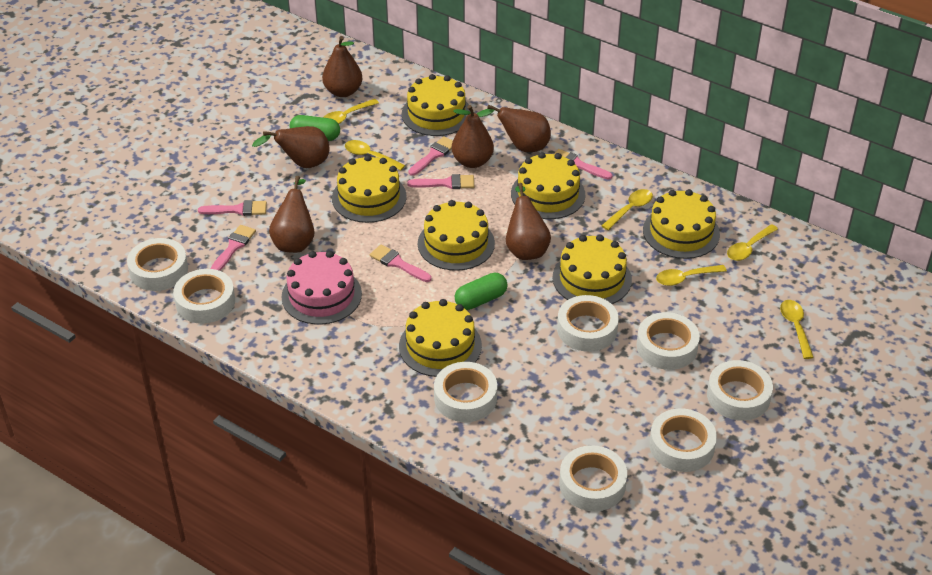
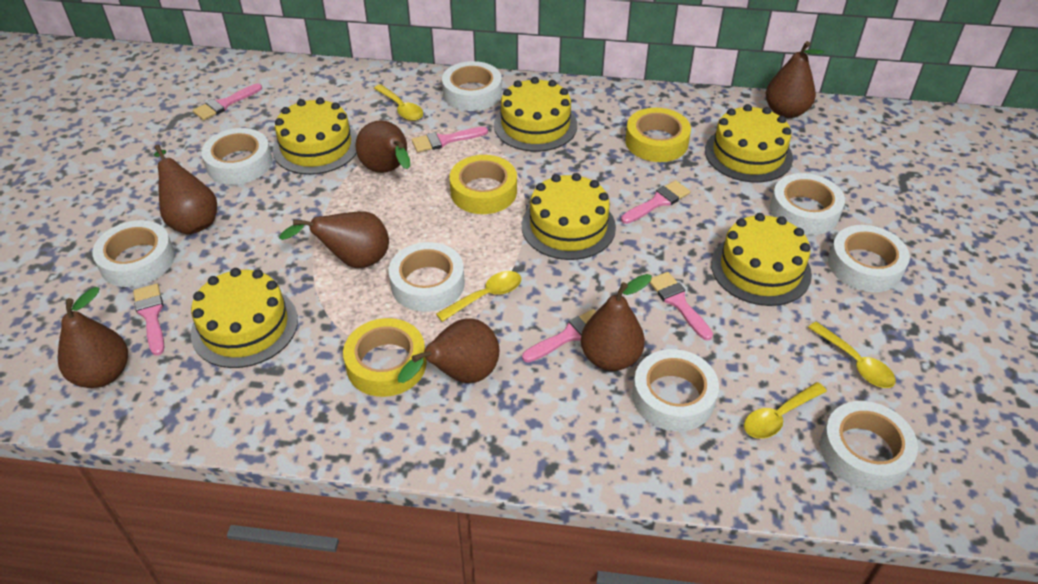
brown pear: 6 -> 7
green capsule: 2 -> 0
pink cake: 1 -> 0
yellow cake: 7 -> 6
yellow spoon: 6 -> 4
yellow tape: 0 -> 3

